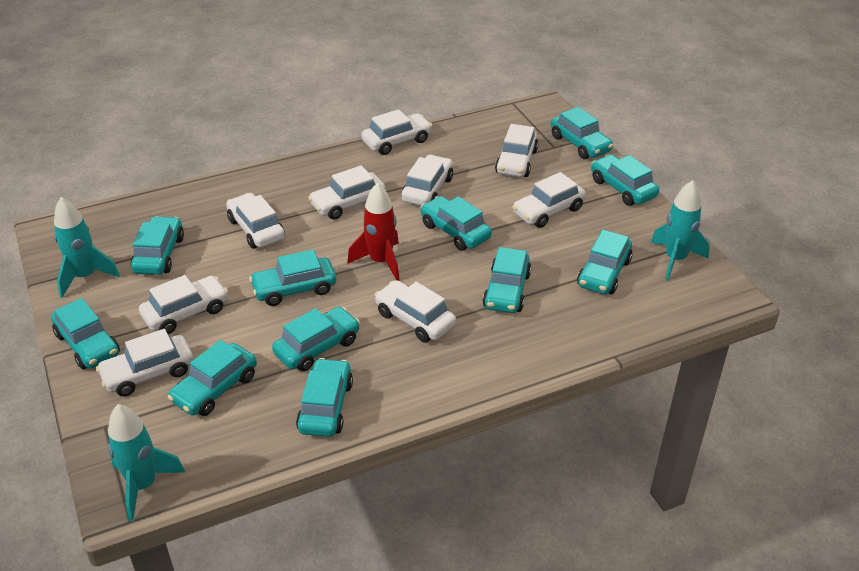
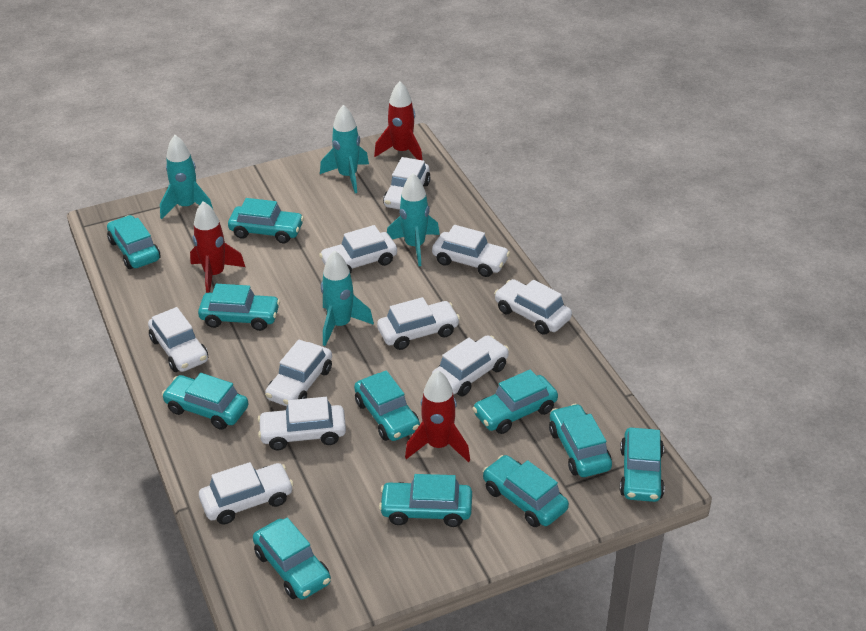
red rocket: 1 -> 3
turquoise rocket: 3 -> 4
white car: 9 -> 10

